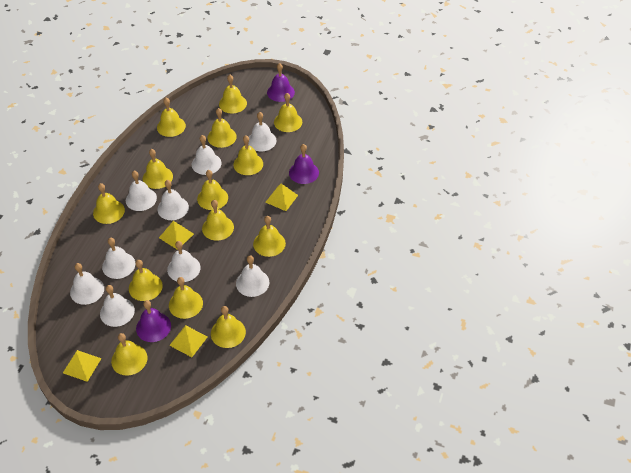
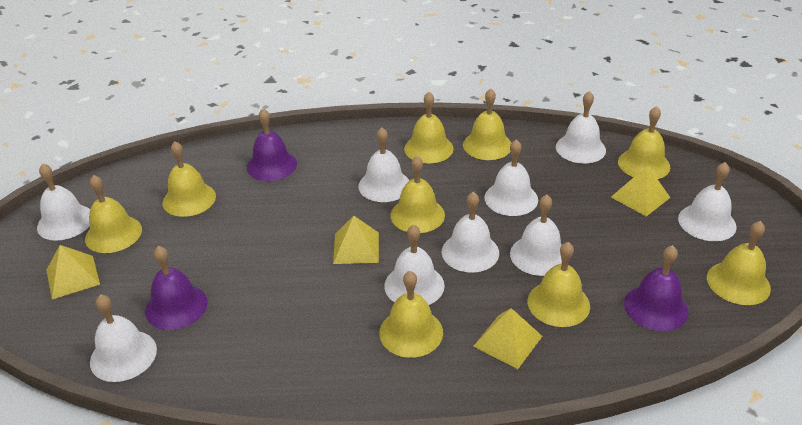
yellow bell: 14 -> 9

